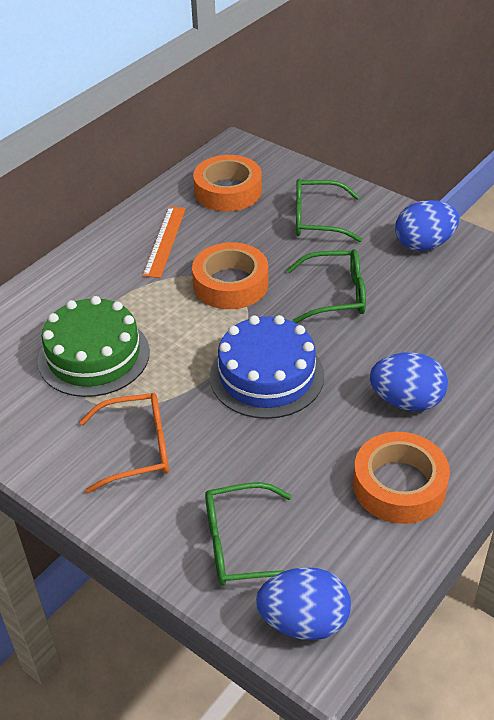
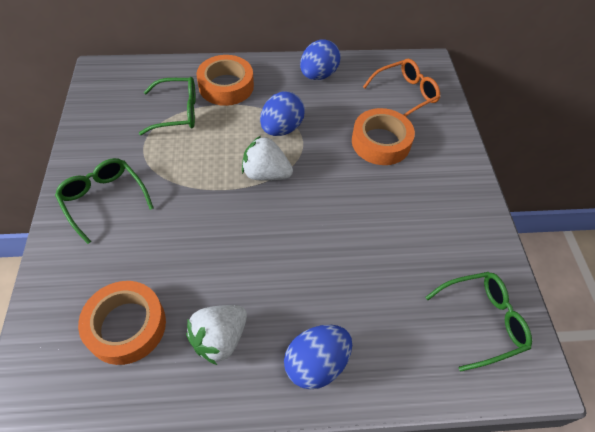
blue cake: 1 -> 0
green cake: 1 -> 0
orange ruler: 1 -> 0
white strawberry: 0 -> 2

